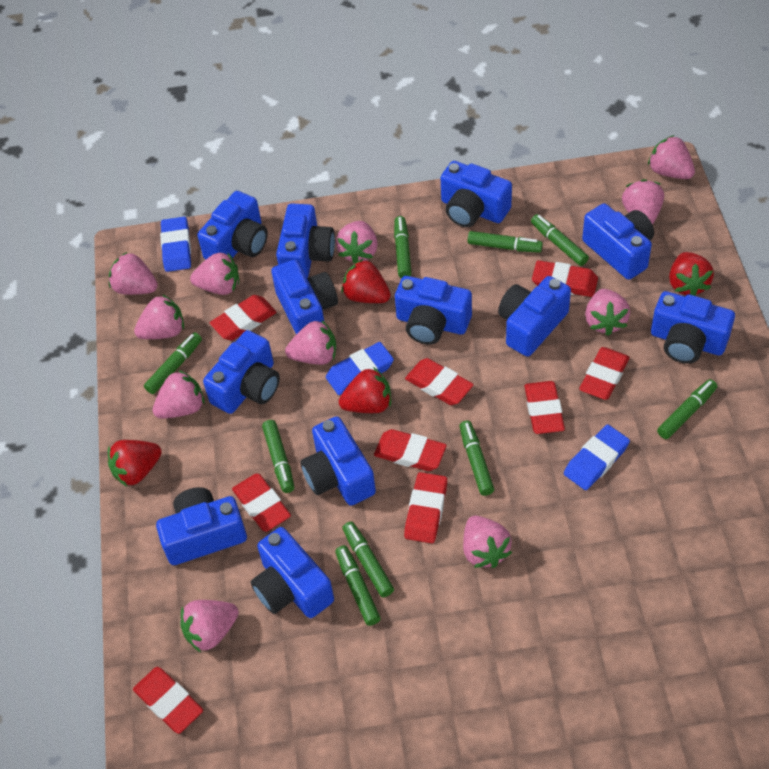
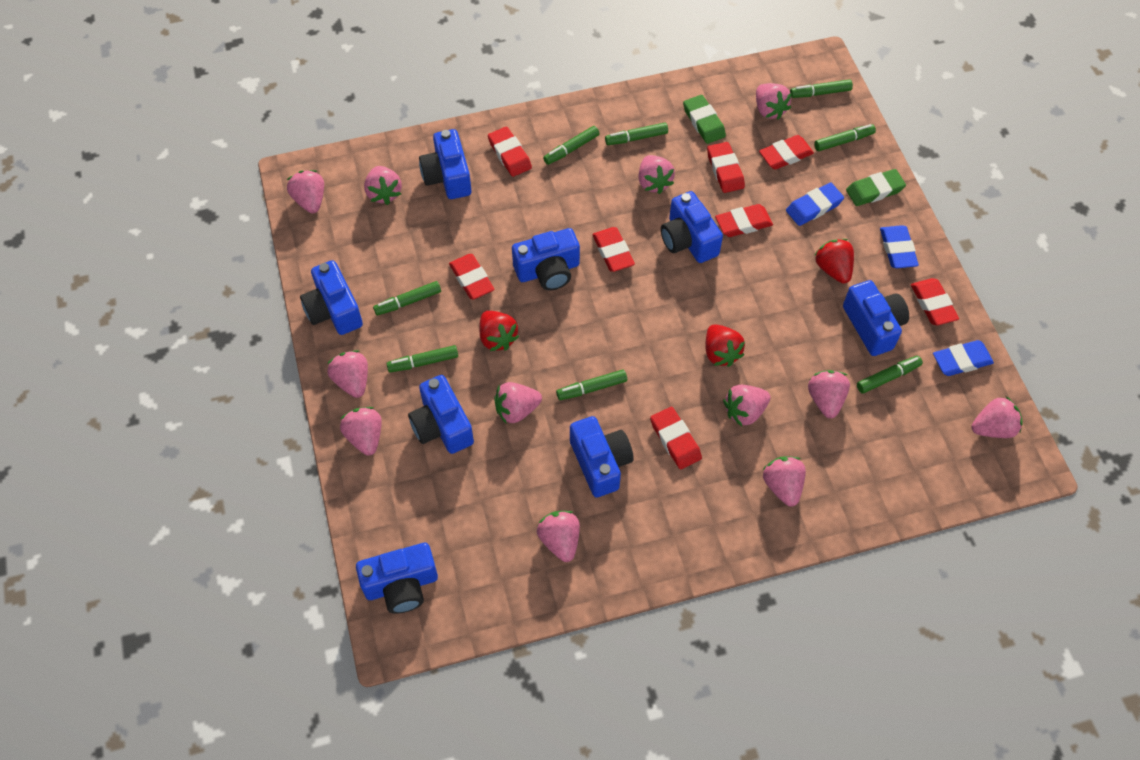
blue camera: 12 -> 8
green eraser: 0 -> 2
green marker: 9 -> 8
pink strawberry: 11 -> 12
red eraser: 9 -> 8
red strawberry: 4 -> 3

